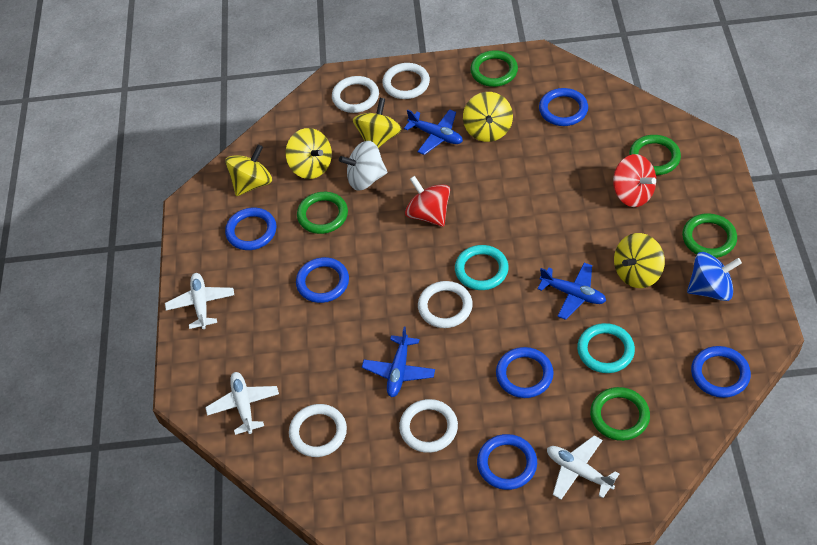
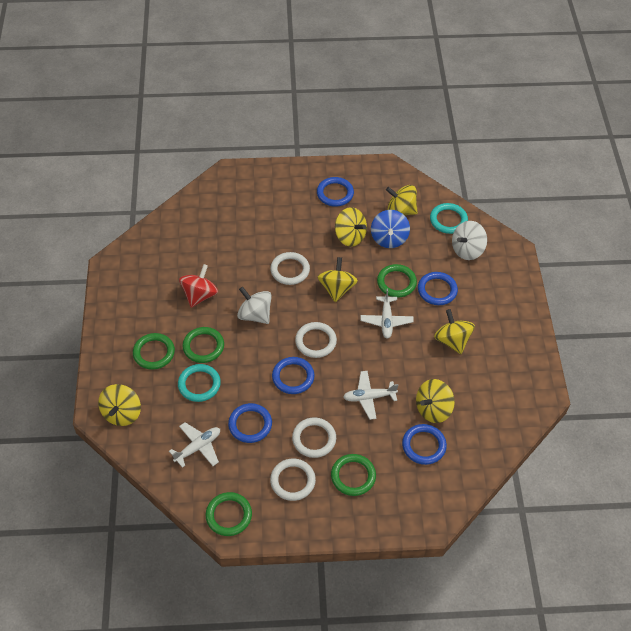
blue plane: 3 -> 0
blue ring: 6 -> 5
red spinning top: 2 -> 1
white ring: 5 -> 4
white spinning top: 1 -> 2
yellow spinning top: 5 -> 6

